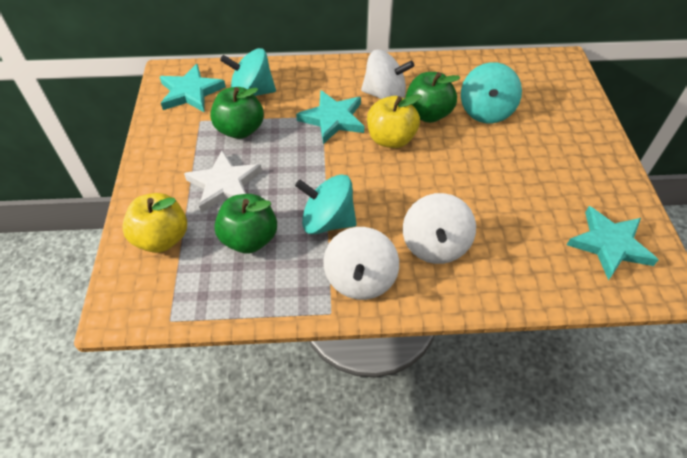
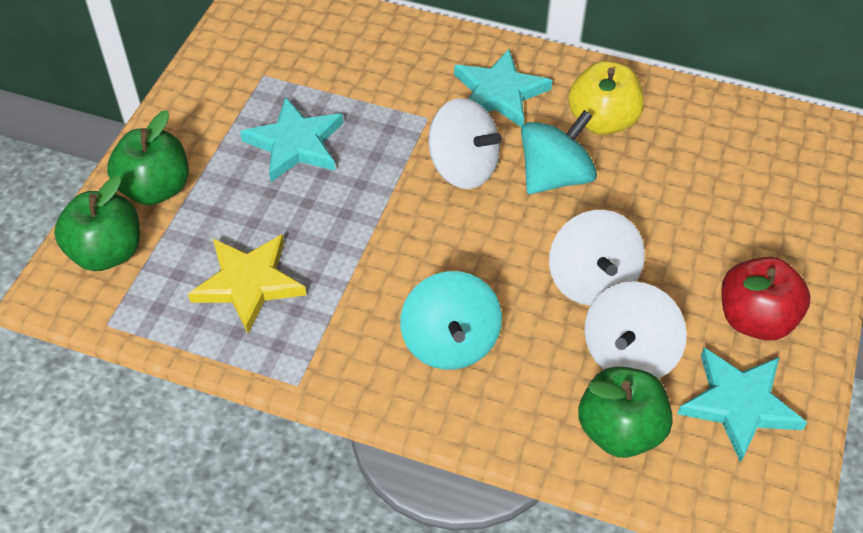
red apple: 0 -> 1
turquoise spinning top: 3 -> 2
white star: 1 -> 0
yellow apple: 2 -> 1
yellow star: 0 -> 1

